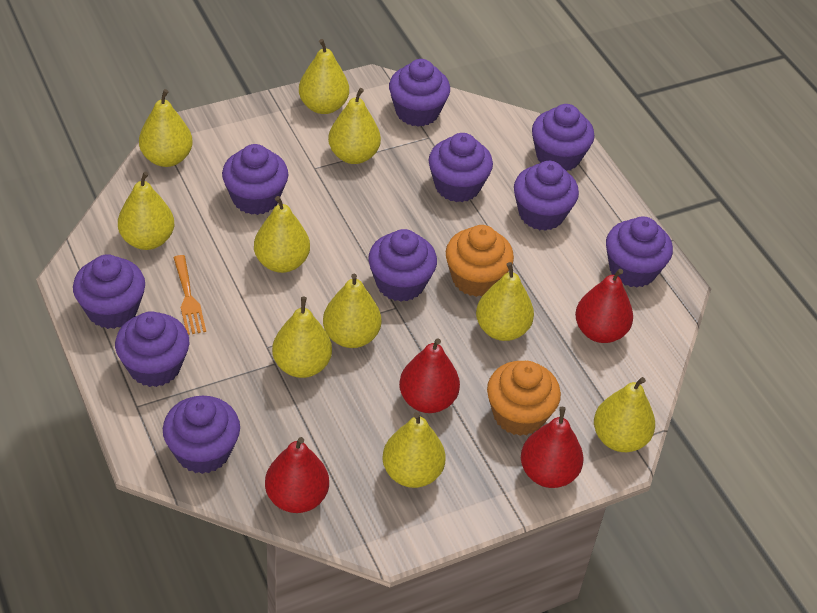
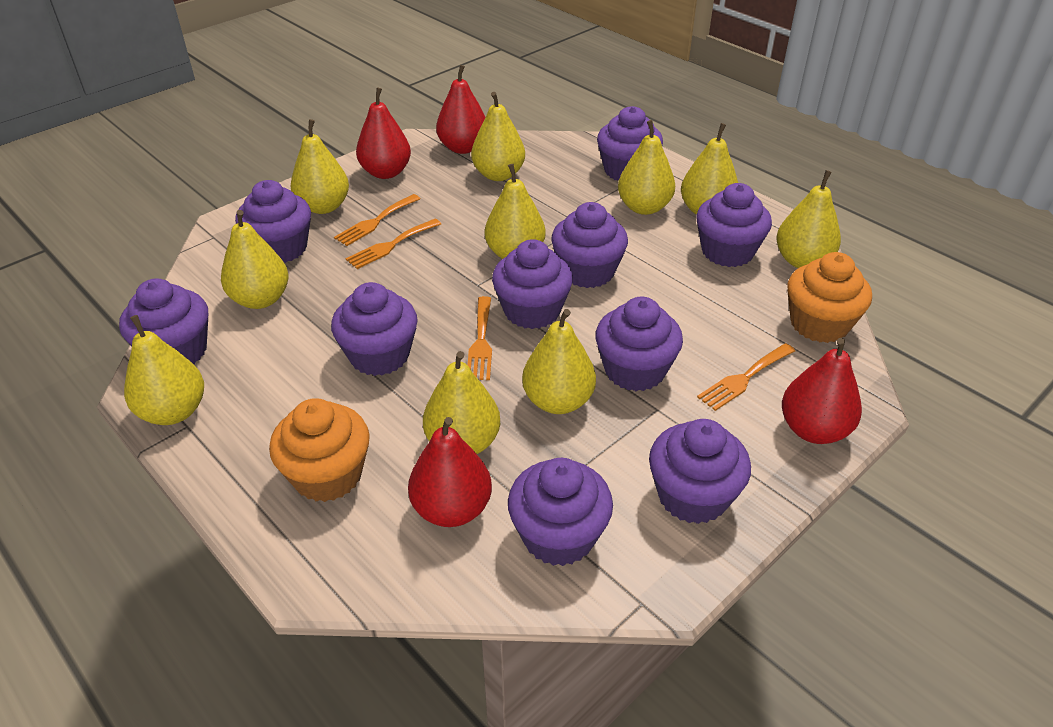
orange fork: 1 -> 4

